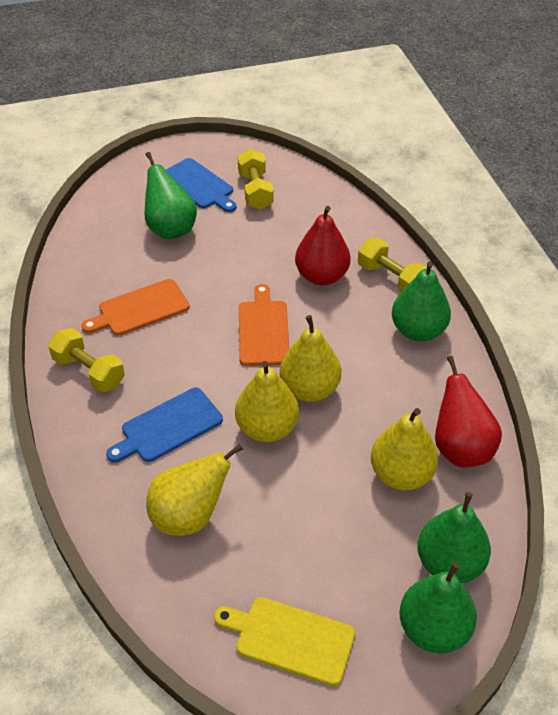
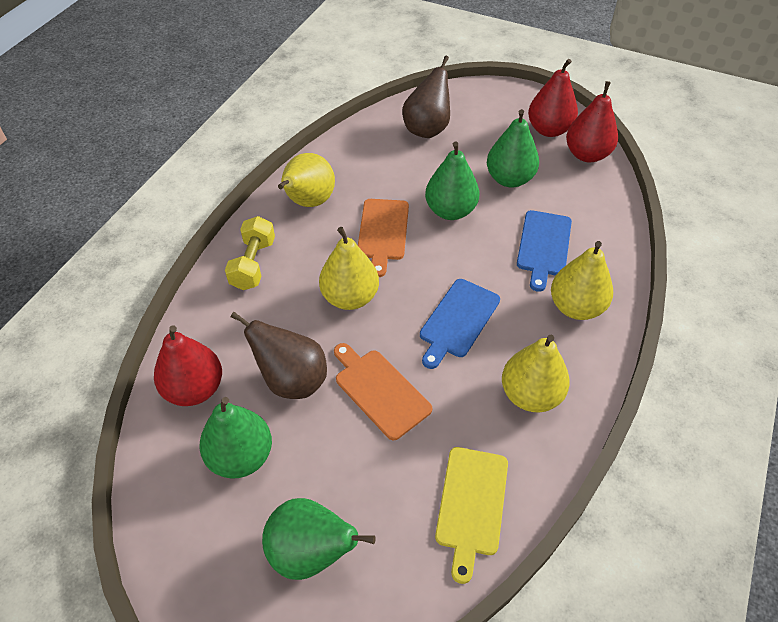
brown pear: 0 -> 2
red pear: 2 -> 3
yellow dumbbell: 3 -> 1

